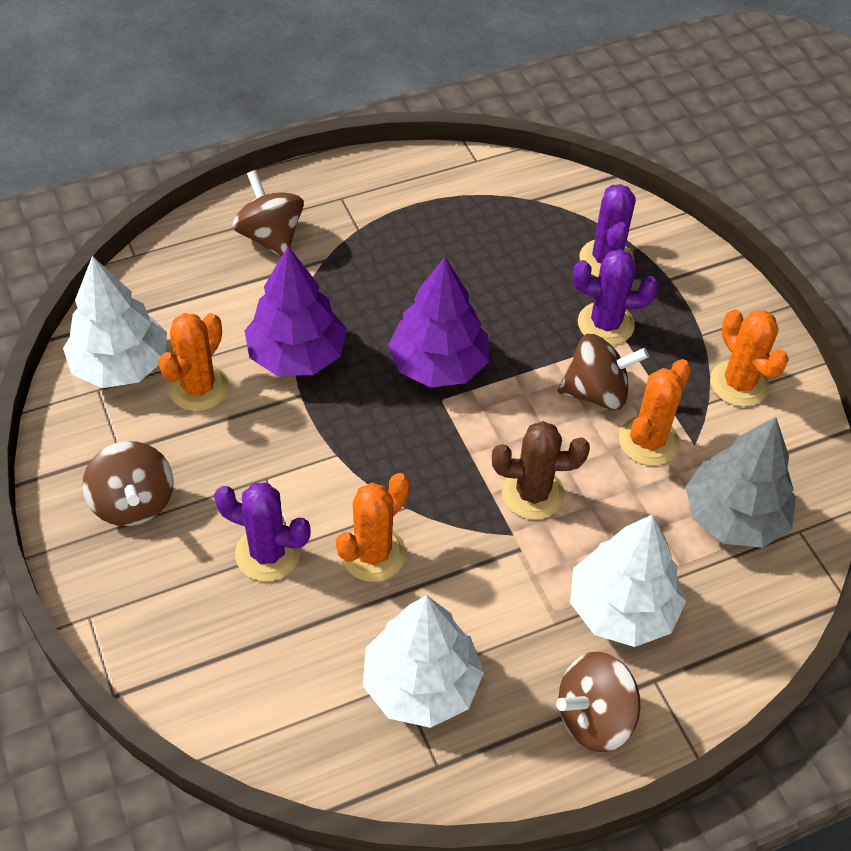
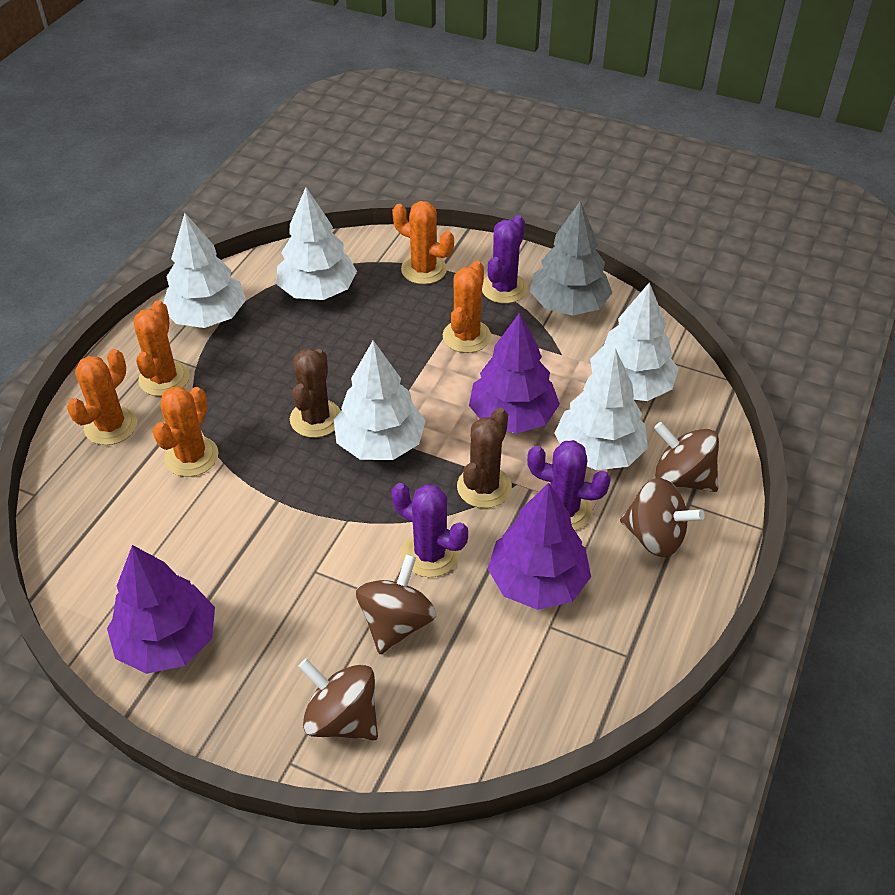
brown cactus: 1 -> 2
orange cactus: 4 -> 5
purple tree: 2 -> 3
white tree: 3 -> 5

